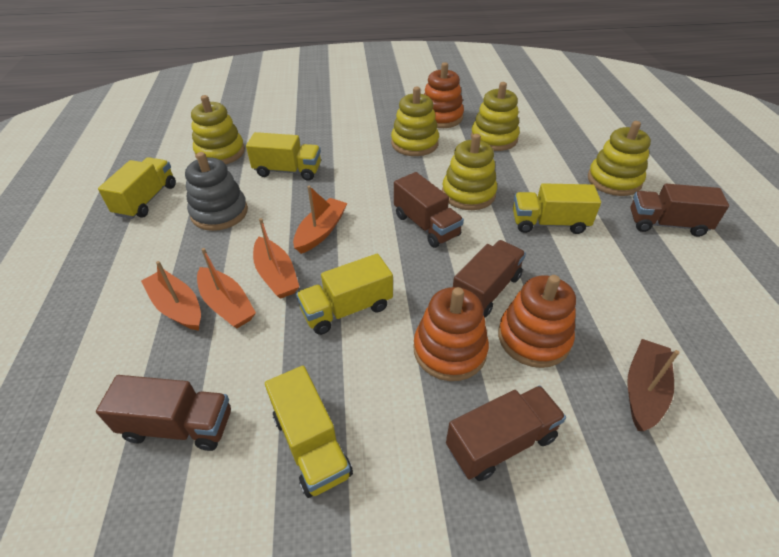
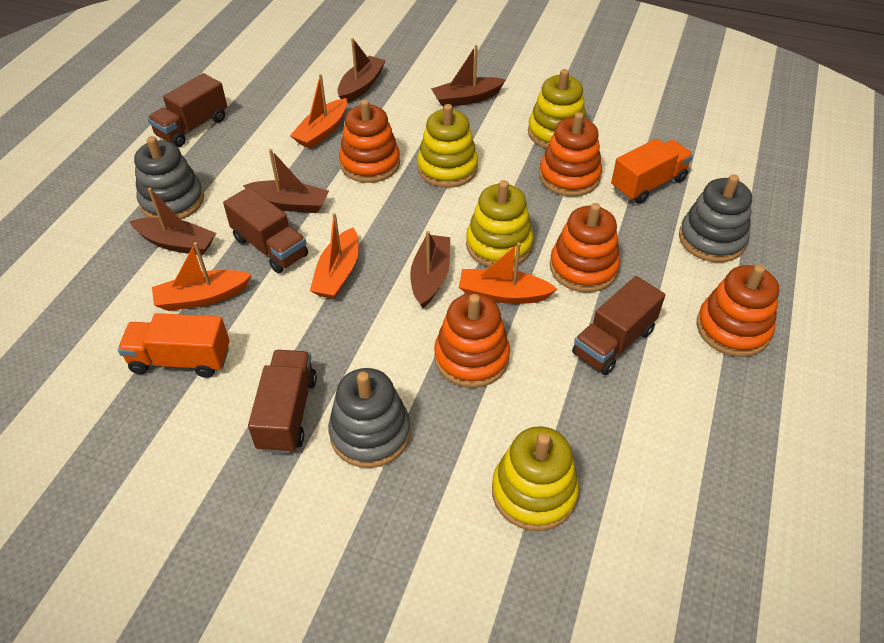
brown boat: 1 -> 5
brown truck: 5 -> 4
grey stacking toy: 1 -> 3
orange stacking toy: 3 -> 5
orange truck: 0 -> 2
yellow stacking toy: 5 -> 4
yellow truck: 5 -> 0

